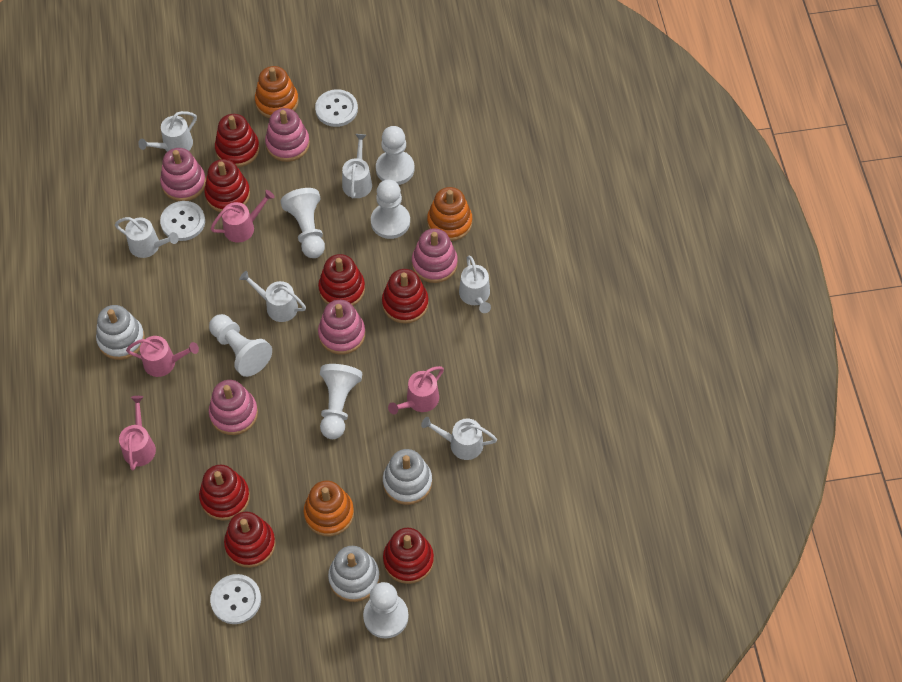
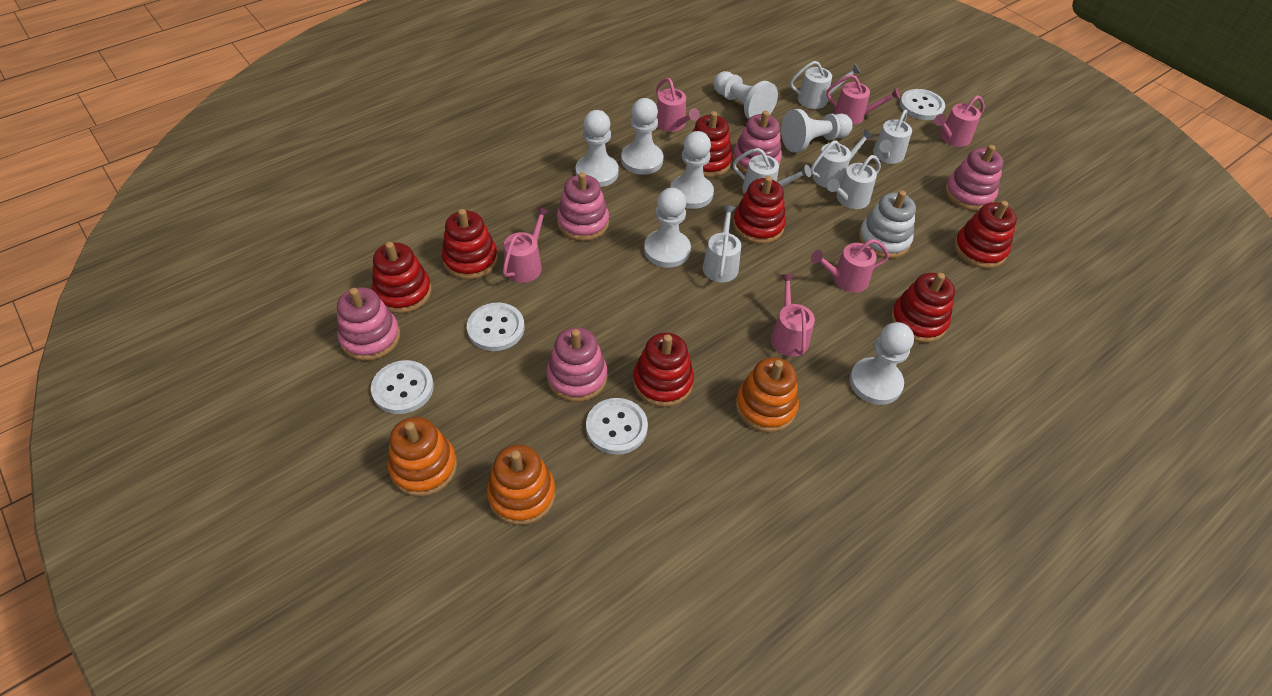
pink watering can: 4 -> 6
white button: 3 -> 4
white pawn: 6 -> 7
white stacking toy: 3 -> 1

